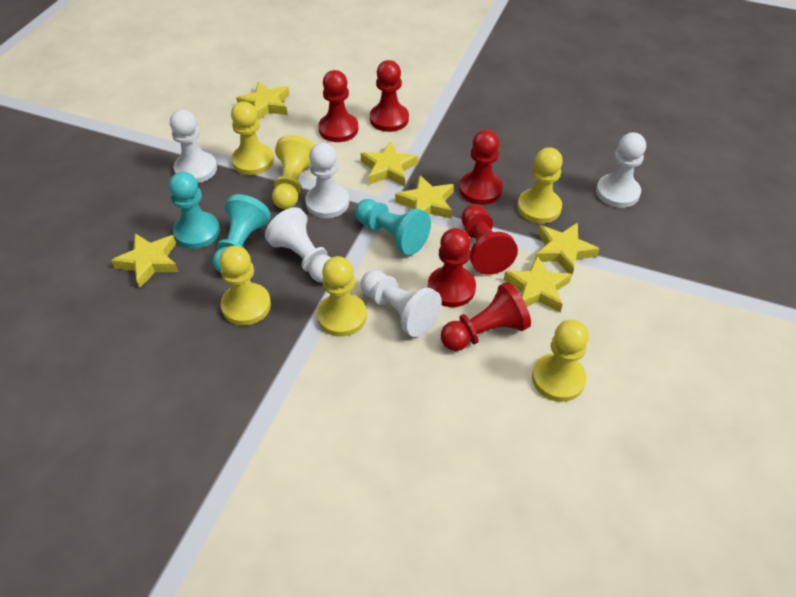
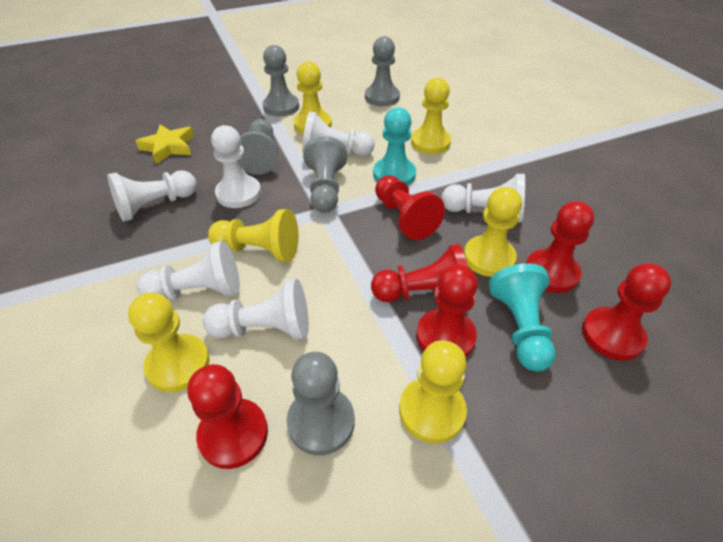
grey pawn: 0 -> 5
turquoise pawn: 3 -> 2
white pawn: 5 -> 6
yellow star: 6 -> 1

